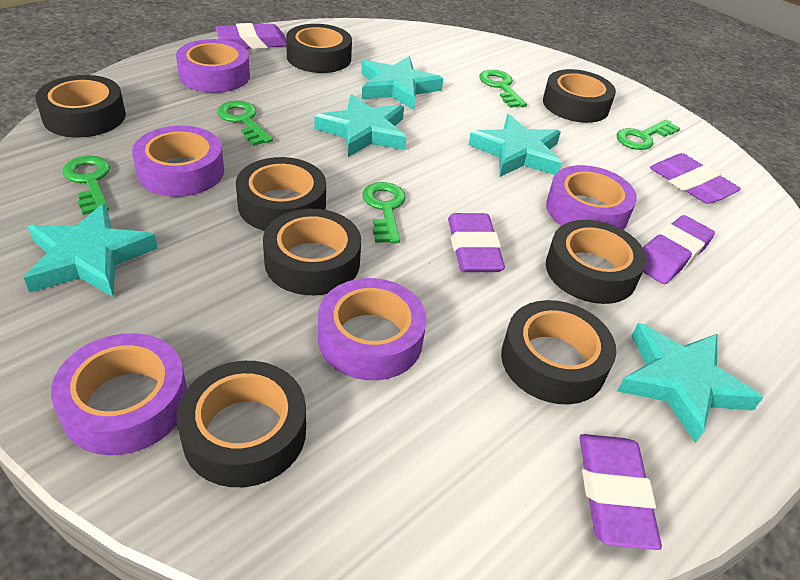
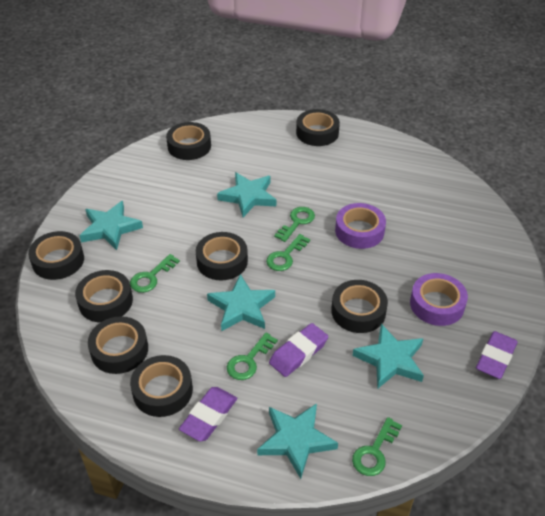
purple eraser: 5 -> 3
purple tape: 5 -> 2

